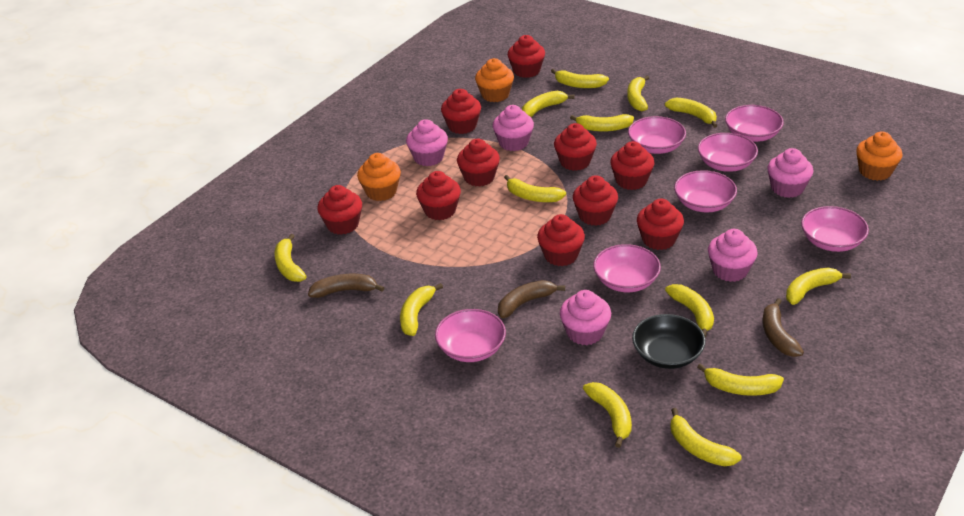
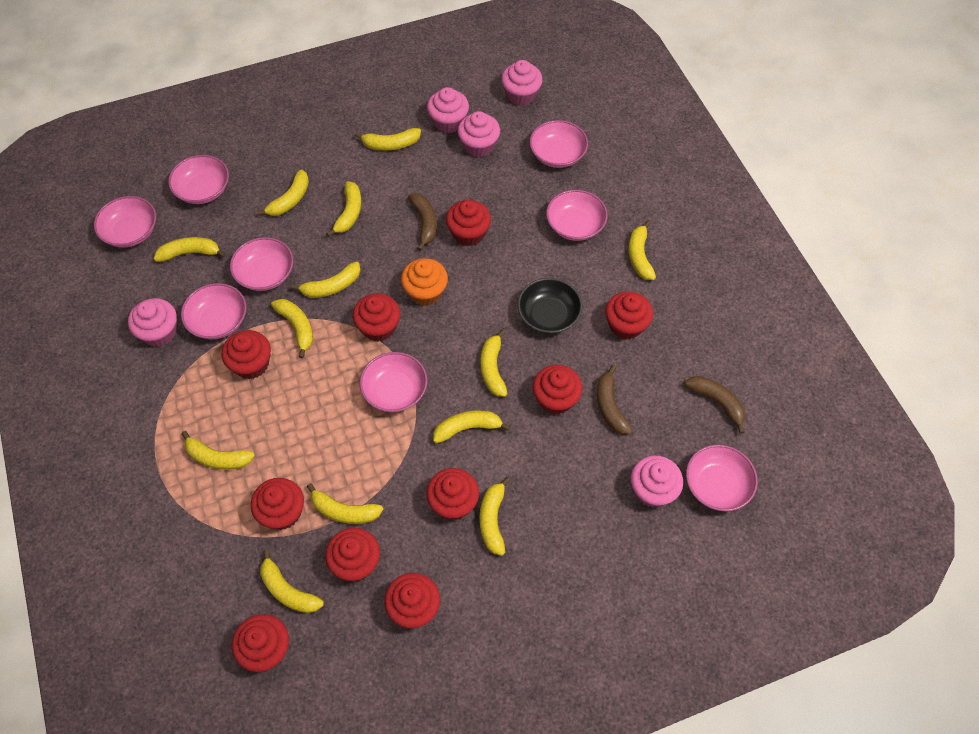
orange cupcake: 3 -> 1
pink bowl: 7 -> 8

